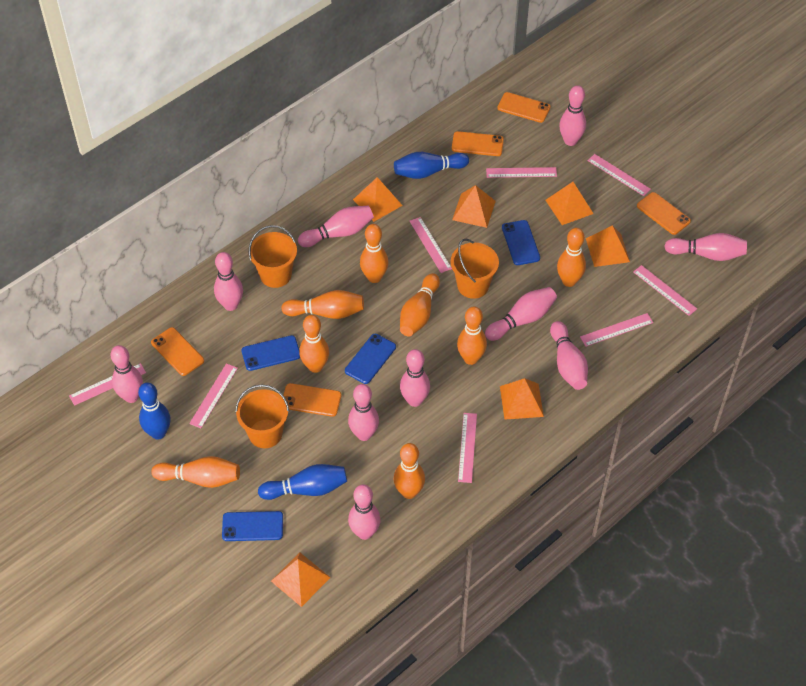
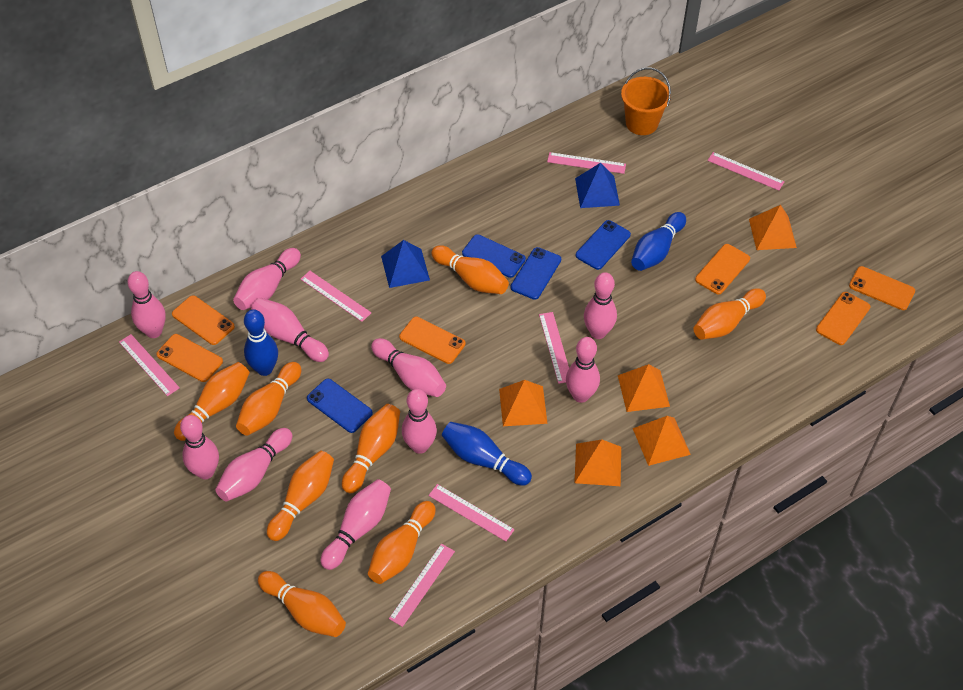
blue pyramid: 0 -> 2
orange bucket: 3 -> 1
orange phone: 5 -> 6
orange pyramid: 6 -> 5
pink ruler: 8 -> 7

